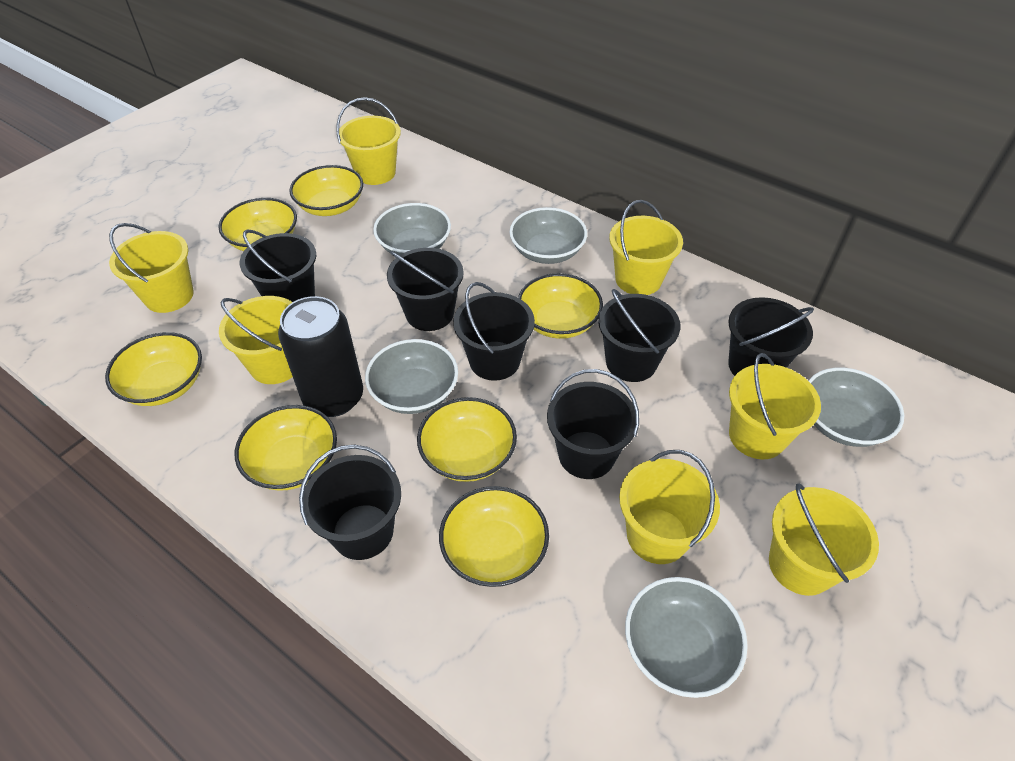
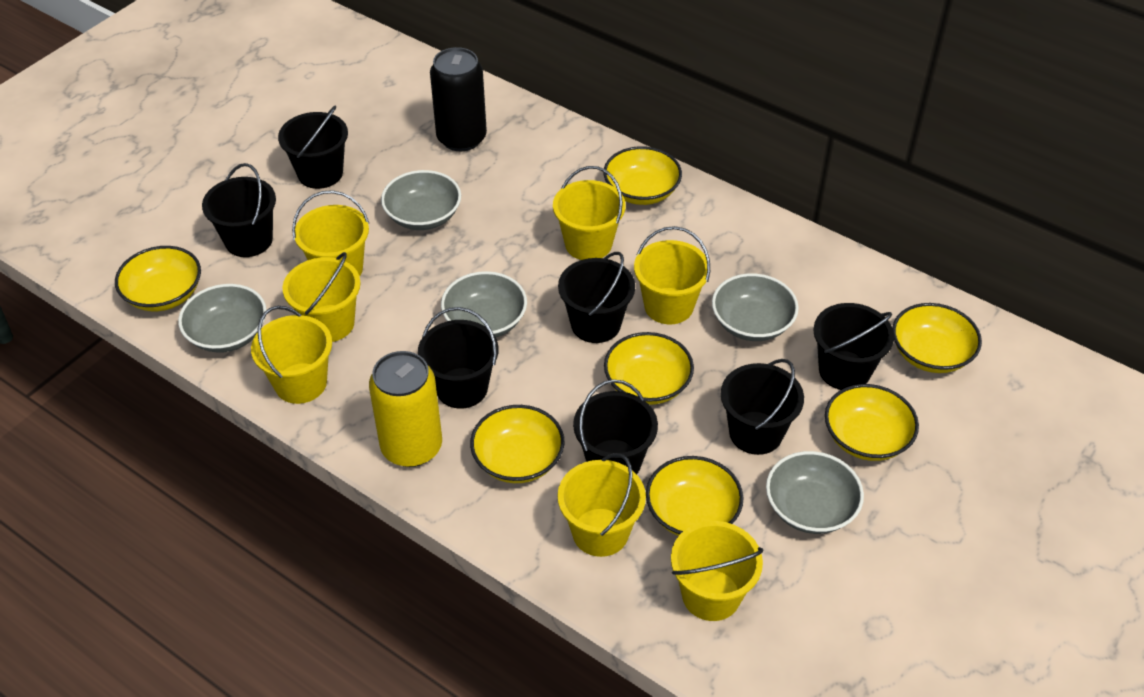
yellow can: 0 -> 1

